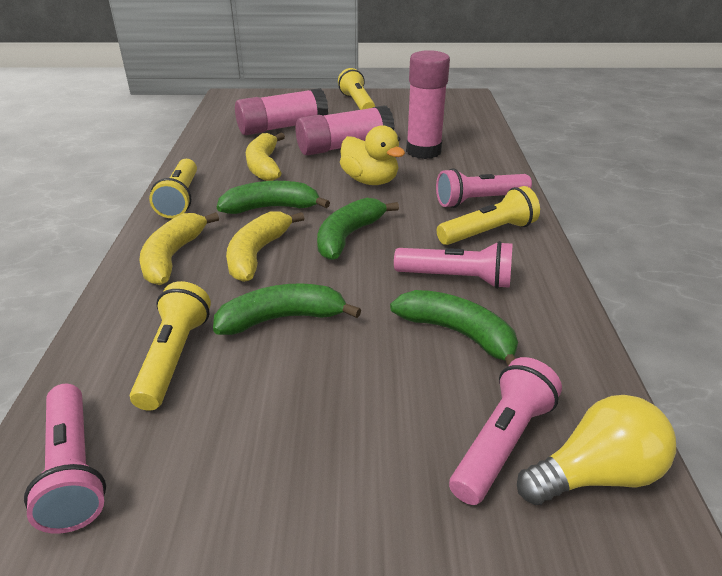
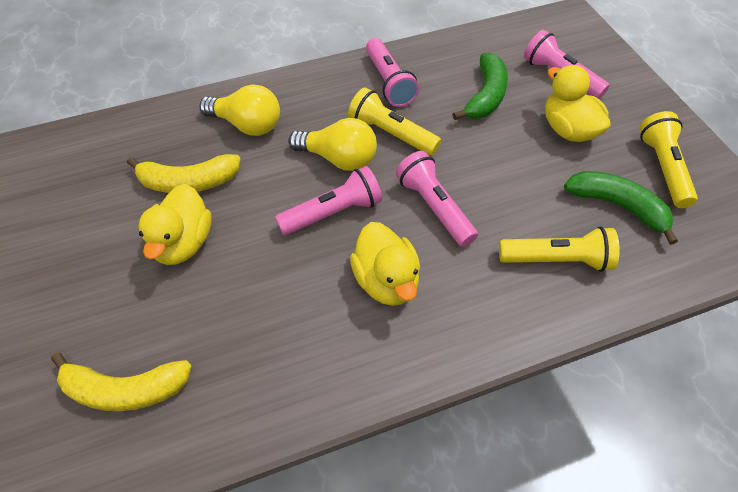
green banana: 4 -> 2
pink glue stick: 3 -> 0
yellow banana: 3 -> 2
yellow duck: 1 -> 3
yellow flashlight: 4 -> 3
yellow light bulb: 1 -> 2

